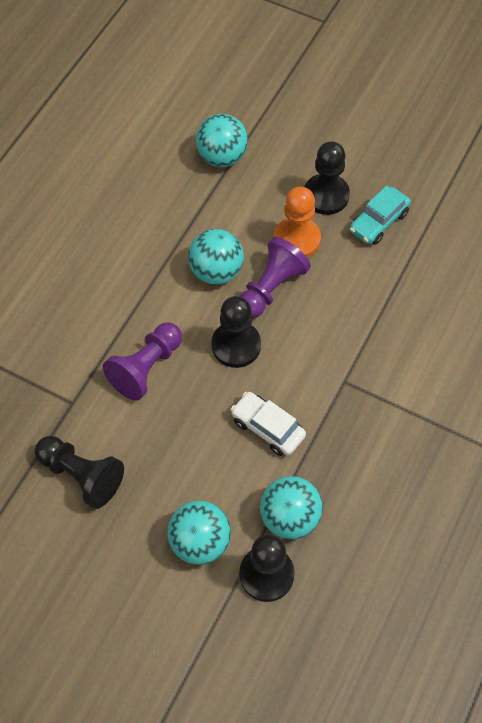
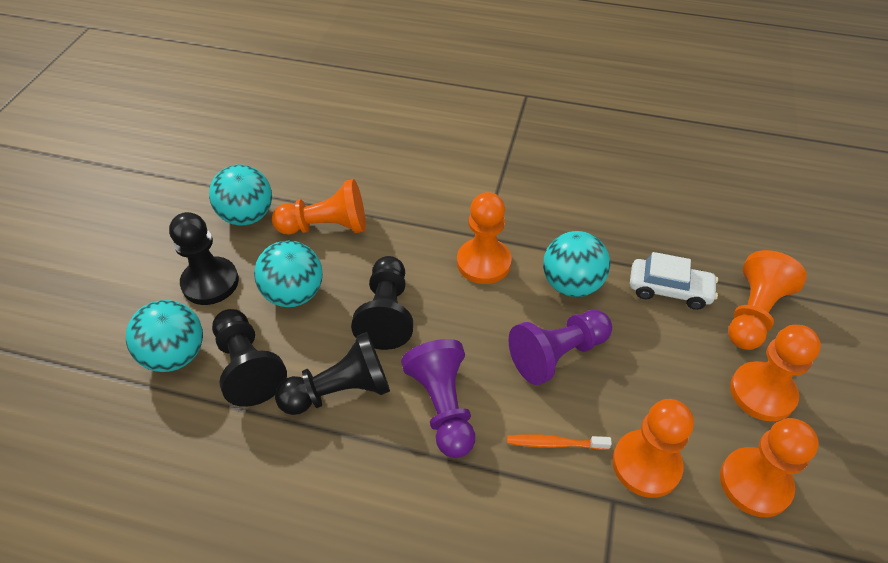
orange pawn: 1 -> 6
orange toothbrush: 0 -> 1
turquoise car: 1 -> 0

